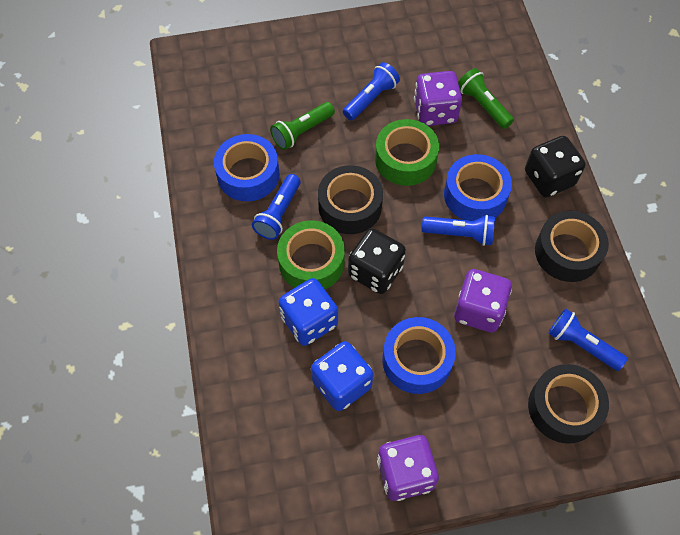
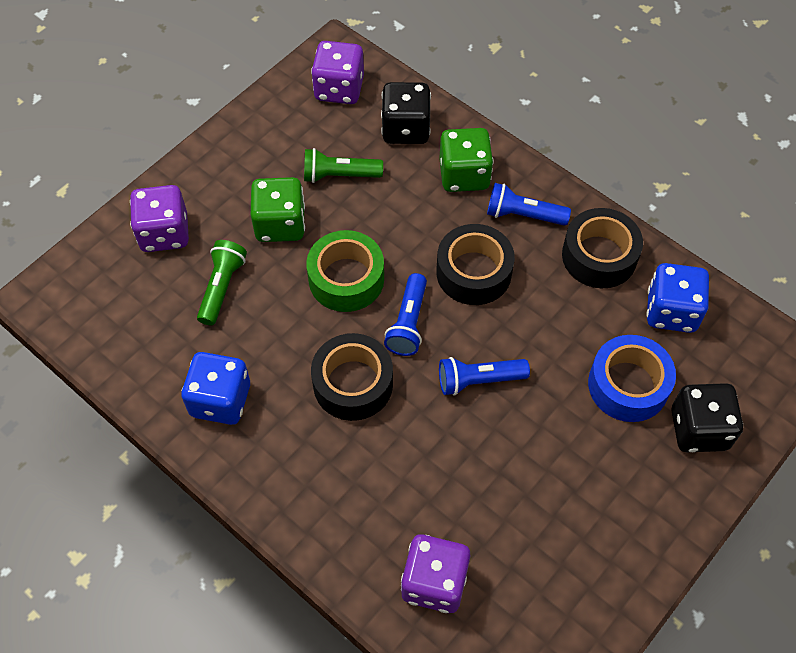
blue flashlight: 4 -> 3
blue tape: 3 -> 1
green dice: 0 -> 2
green tape: 2 -> 1

